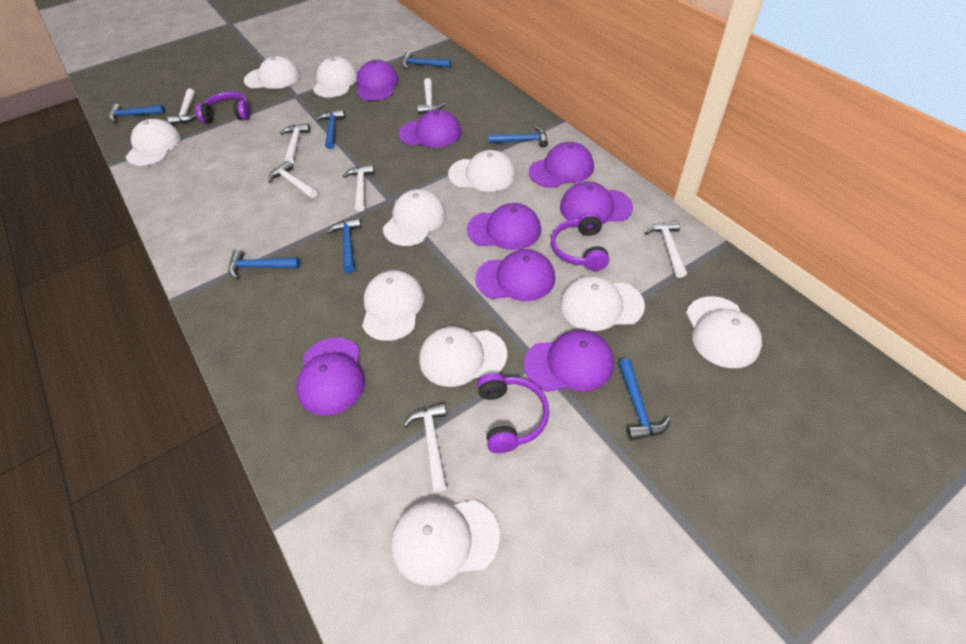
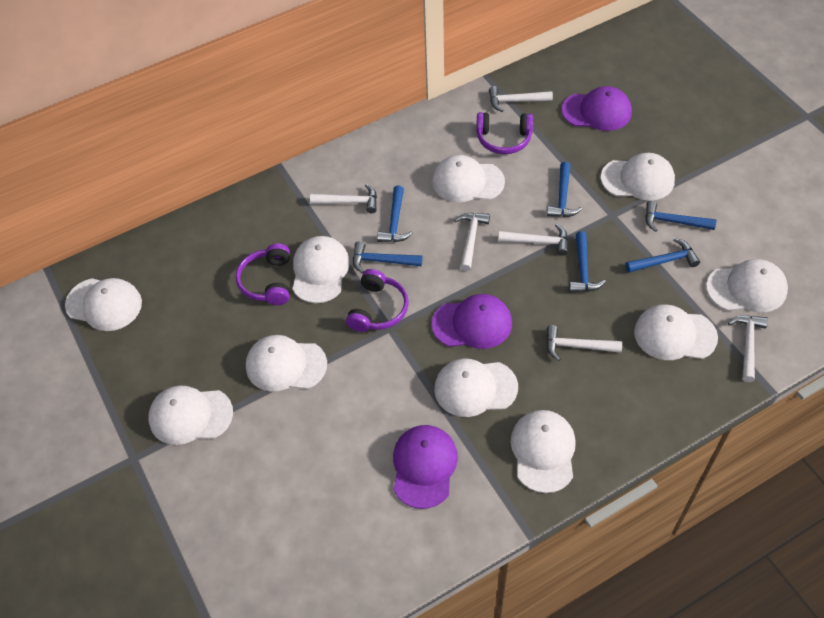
blue hammer: 7 -> 6
purple cap: 8 -> 3
white hammer: 7 -> 6

